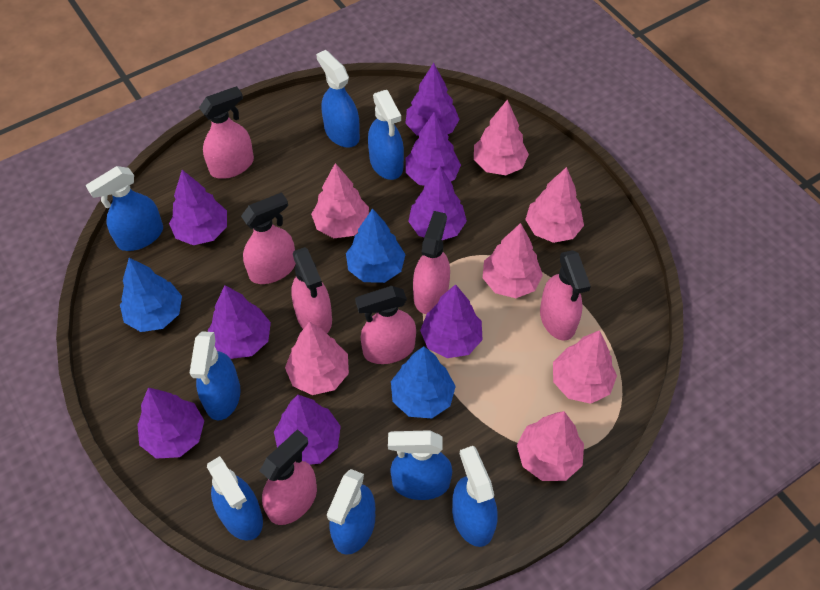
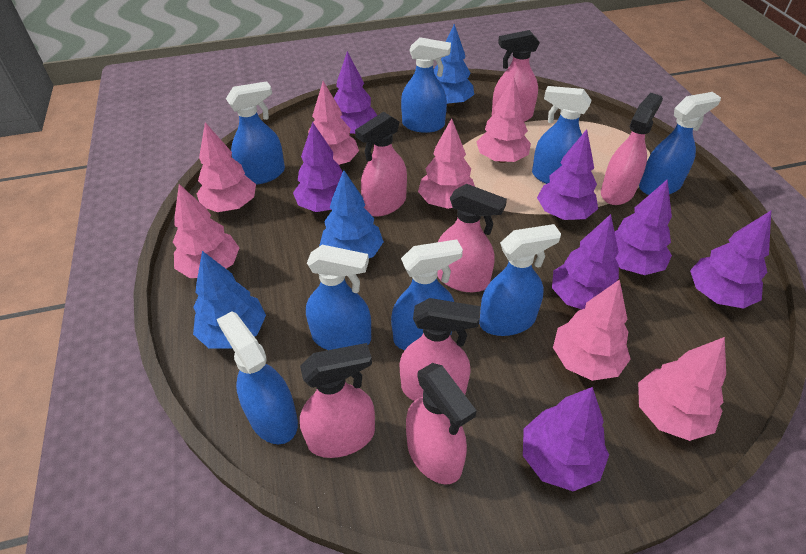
purple tree: 8 -> 7

